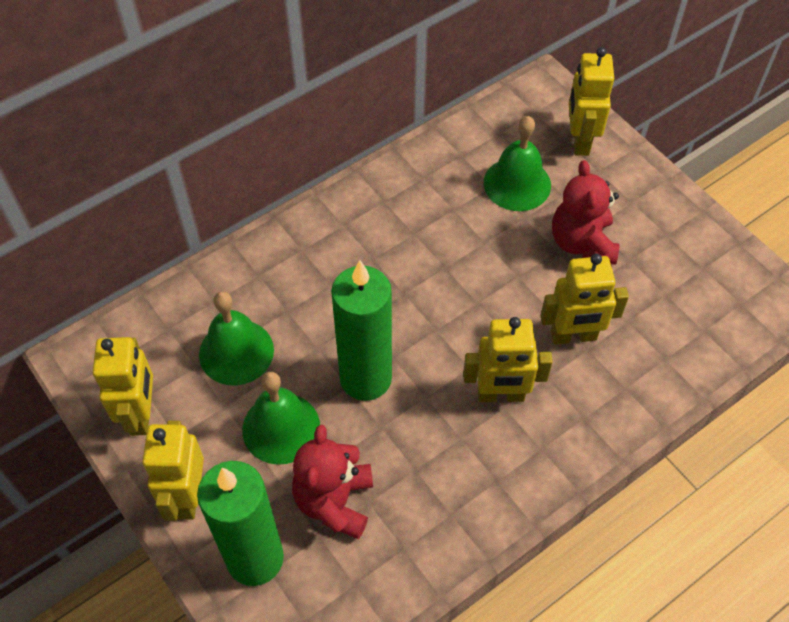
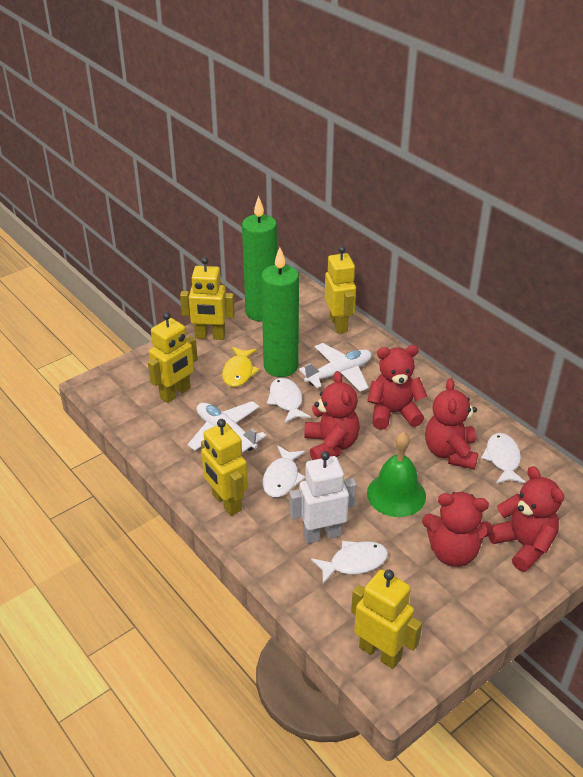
green bell: 3 -> 1
red teddy bear: 2 -> 5
white fish: 0 -> 4
white plane: 0 -> 2
white robot: 0 -> 1
yellow fish: 0 -> 1

